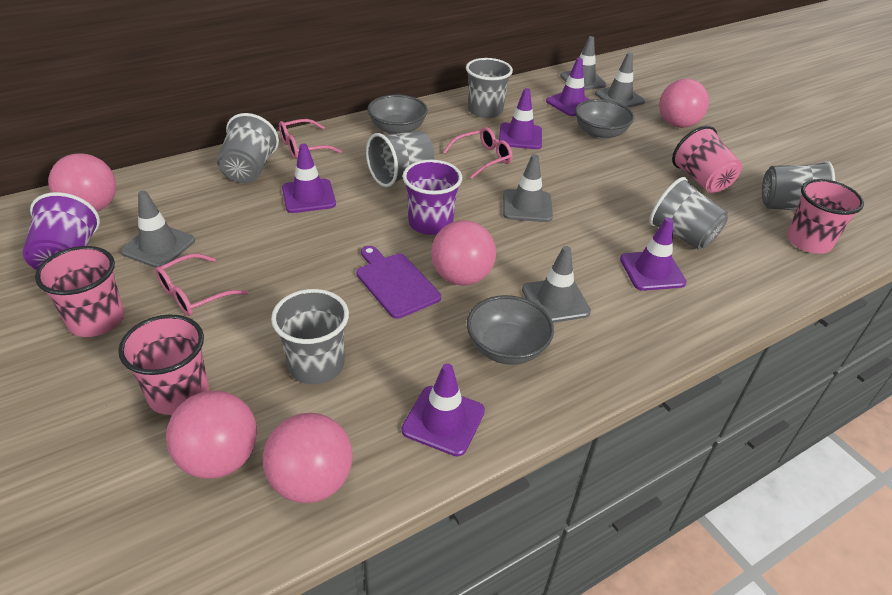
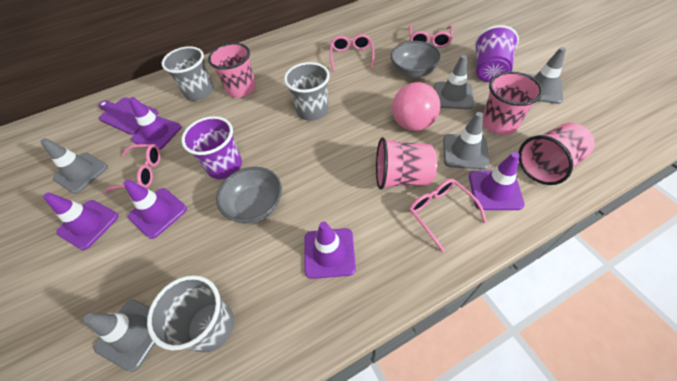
grey bowl: 3 -> 2
grey cup: 6 -> 3
pink ball: 5 -> 1
pink glasses: 3 -> 4

